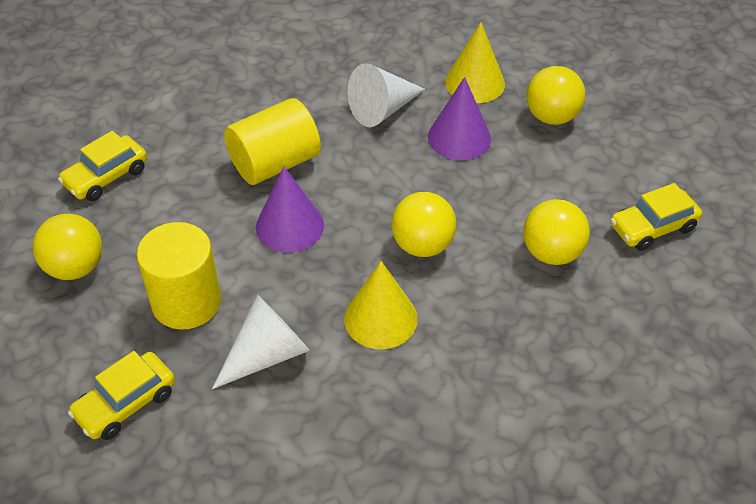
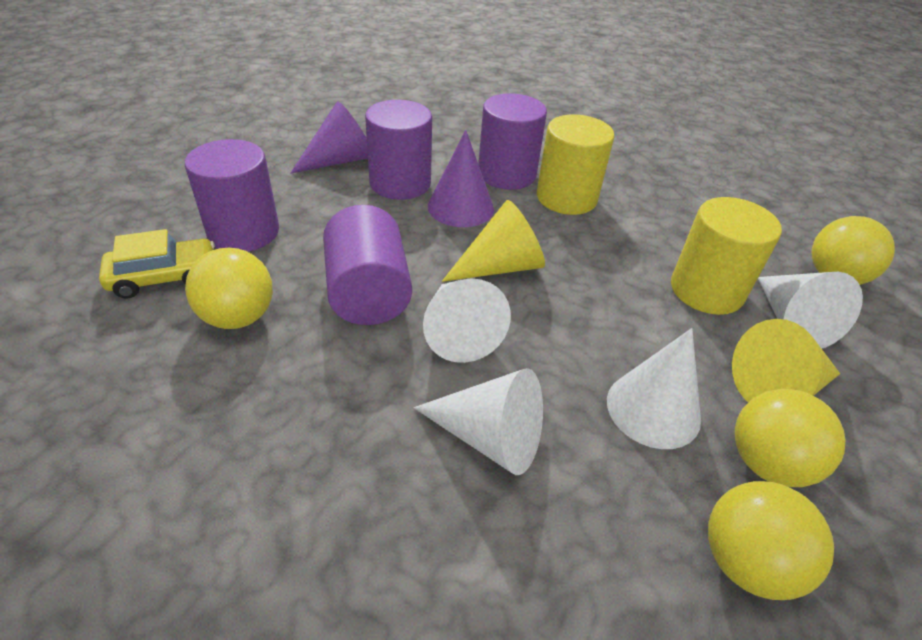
purple cylinder: 0 -> 4
white cone: 2 -> 4
yellow car: 3 -> 1

